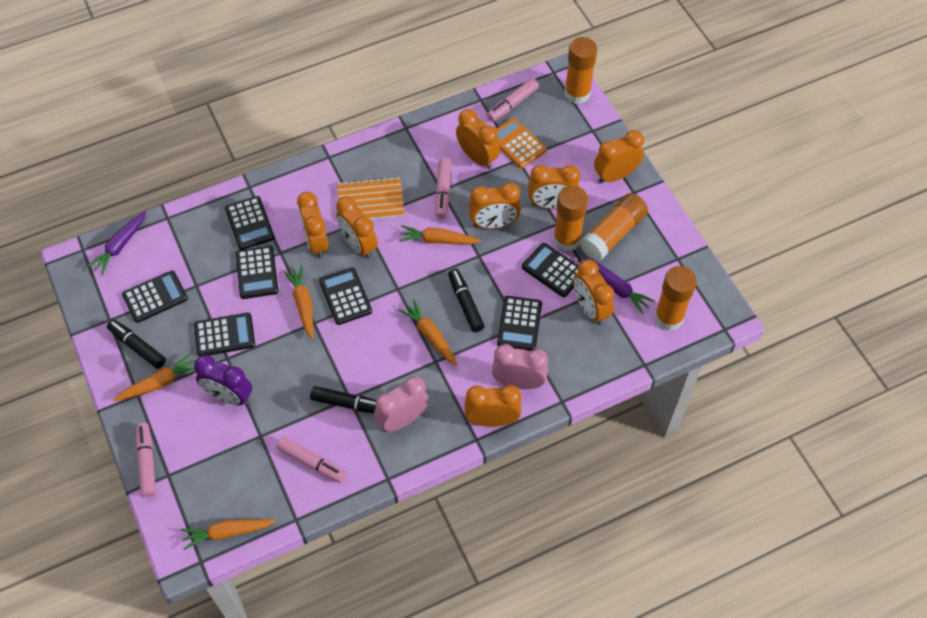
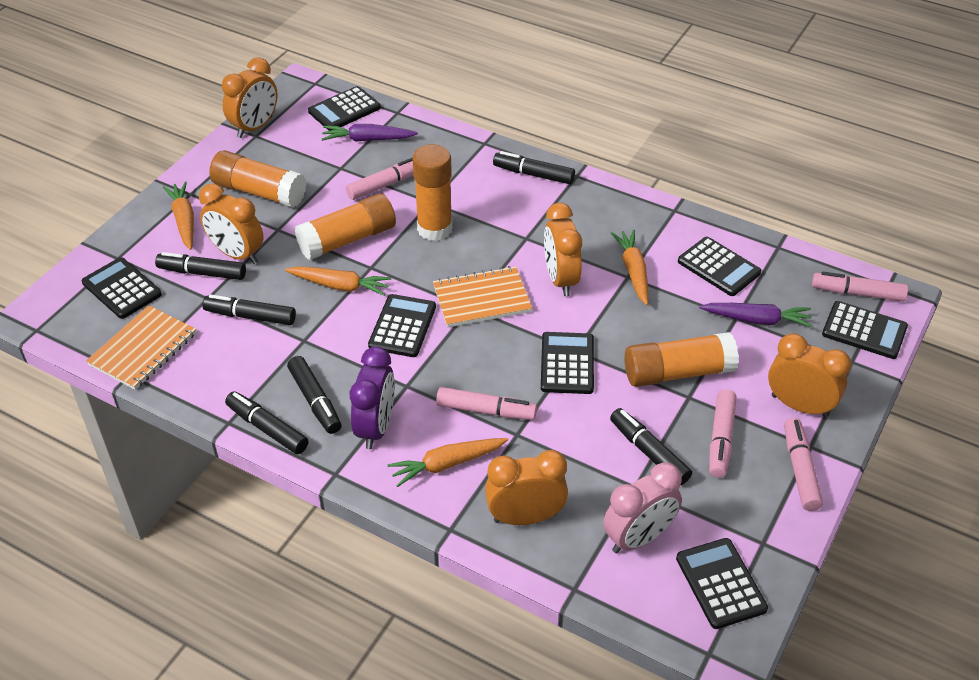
black marker: 3 -> 6
orange calculator: 1 -> 0
orange carrot: 5 -> 4
orange clock: 8 -> 5
orange notebook: 1 -> 2
pink clock: 2 -> 1
pink marker: 4 -> 5

